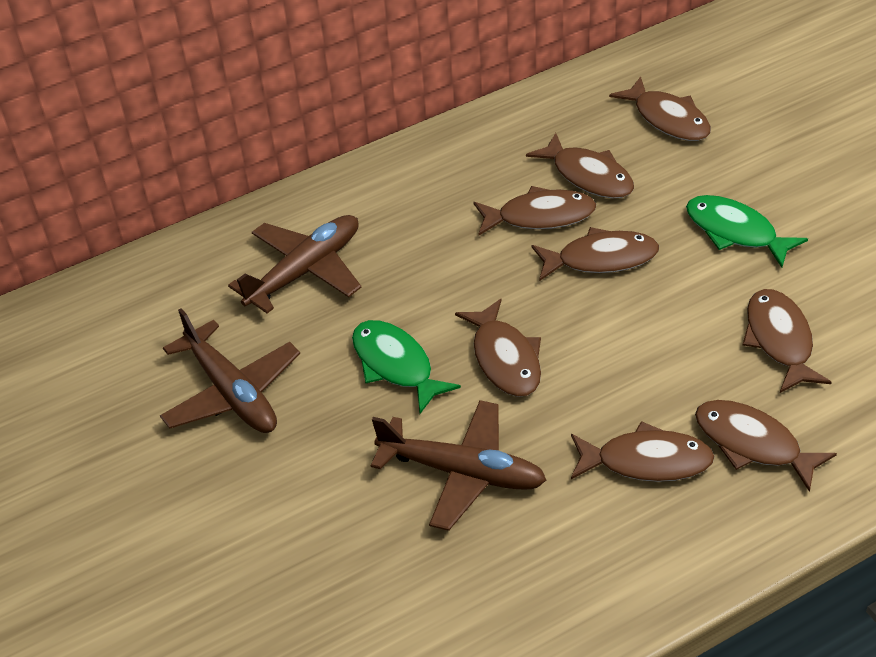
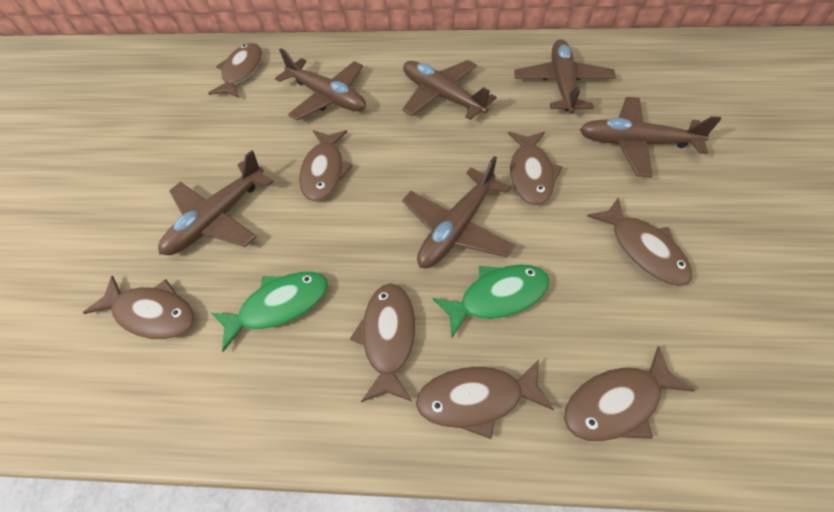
brown plane: 3 -> 6

